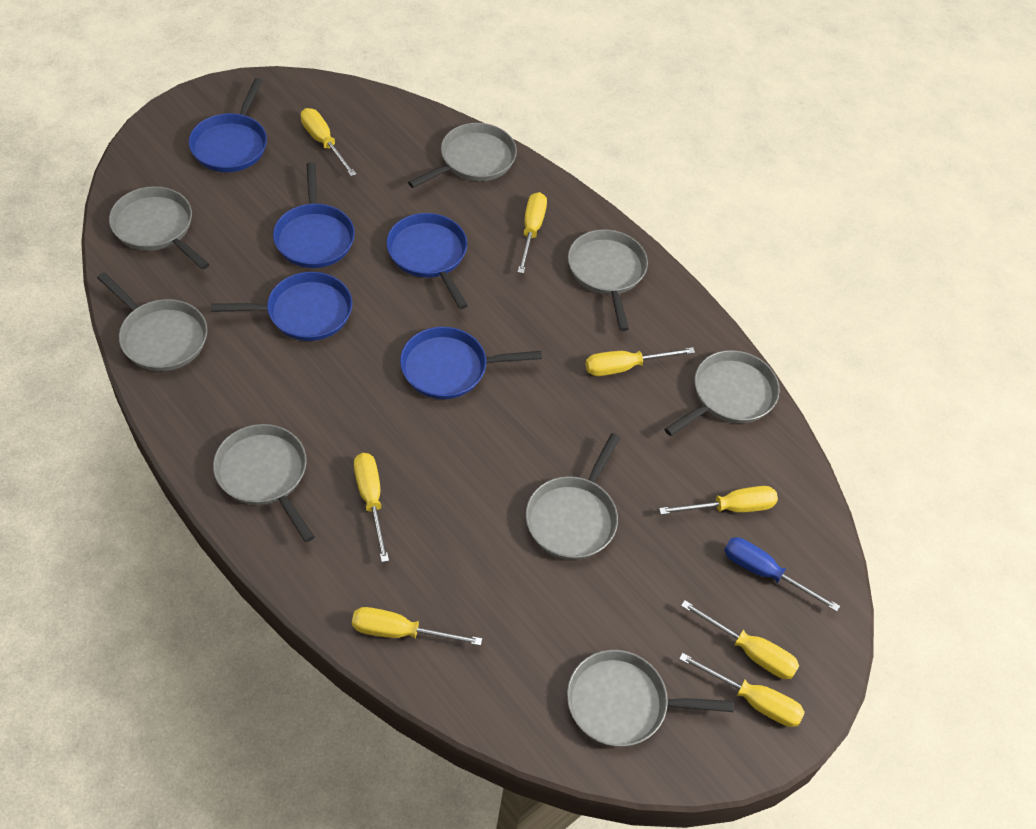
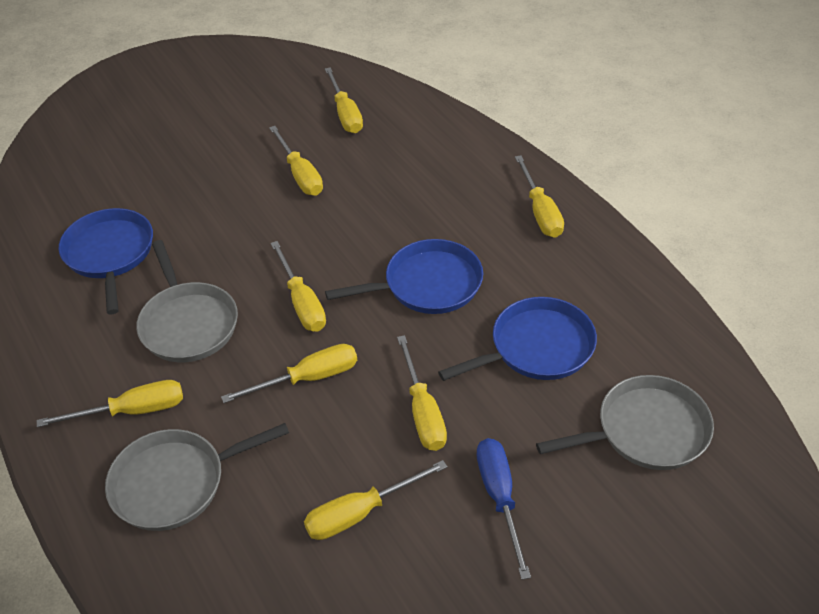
blue pan: 5 -> 3
grey pan: 8 -> 3

